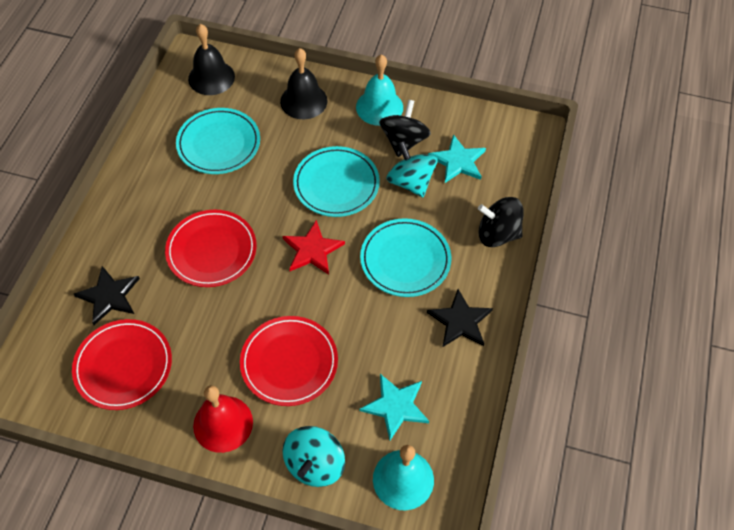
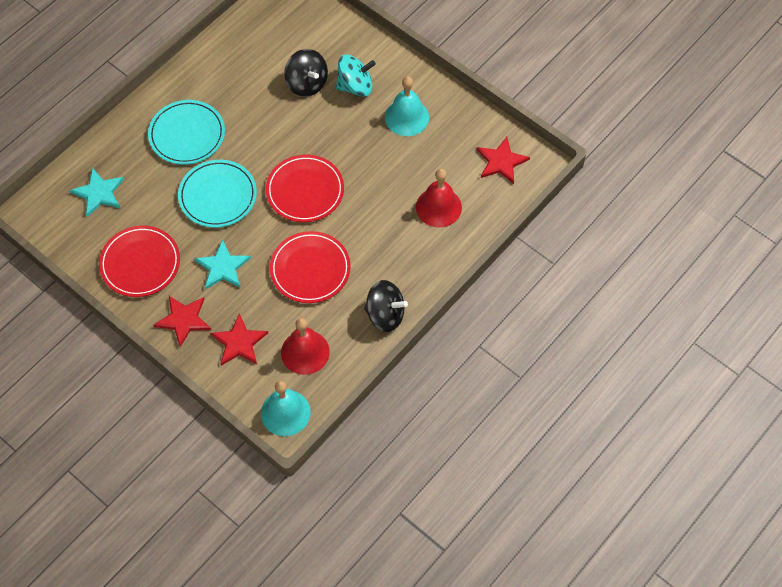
black bell: 2 -> 0
black star: 2 -> 0
red bell: 1 -> 2
red star: 1 -> 3
turquoise plate: 3 -> 2
turquoise spinning top: 2 -> 1

